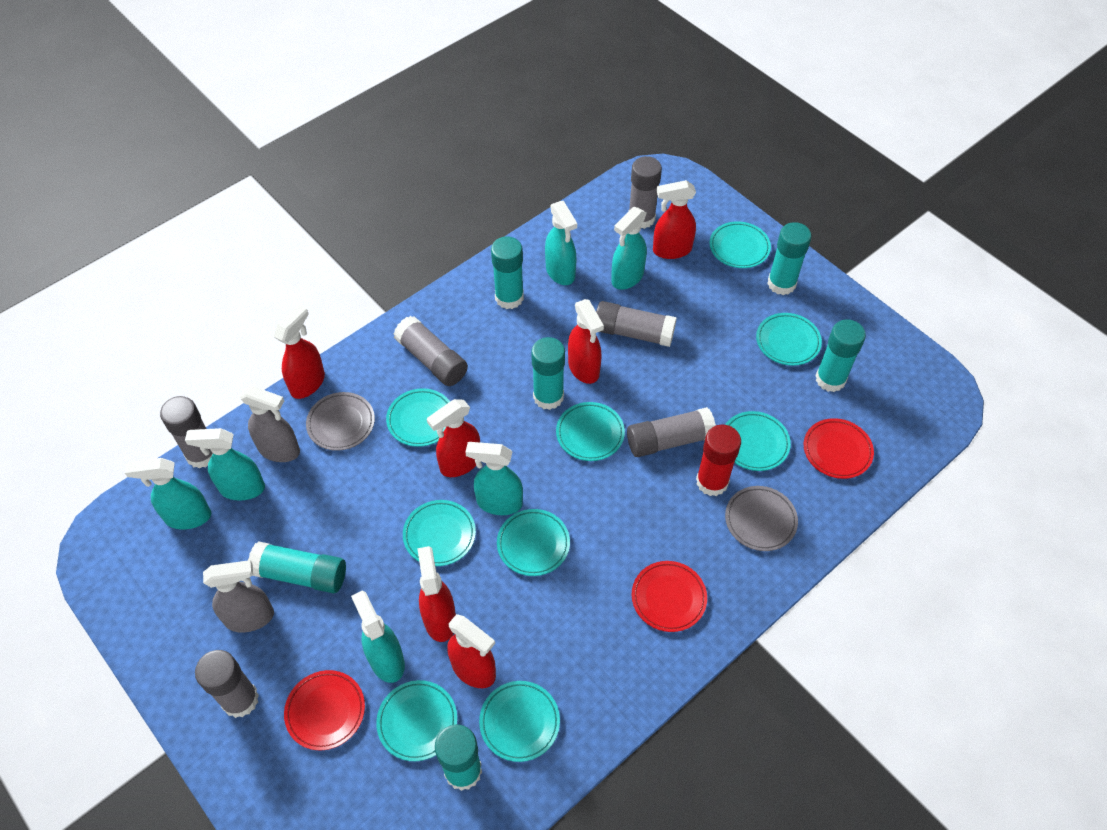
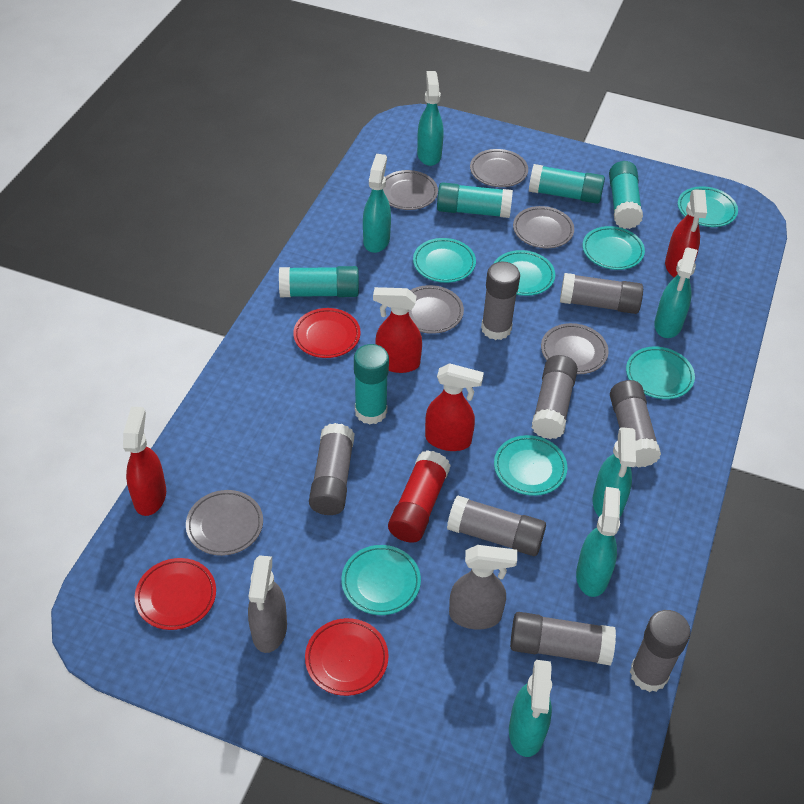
grey glue stick: 6 -> 8
grey plate: 2 -> 6
red spray bottle: 6 -> 4
turquoise glue stick: 6 -> 5
turquoise plate: 9 -> 7

